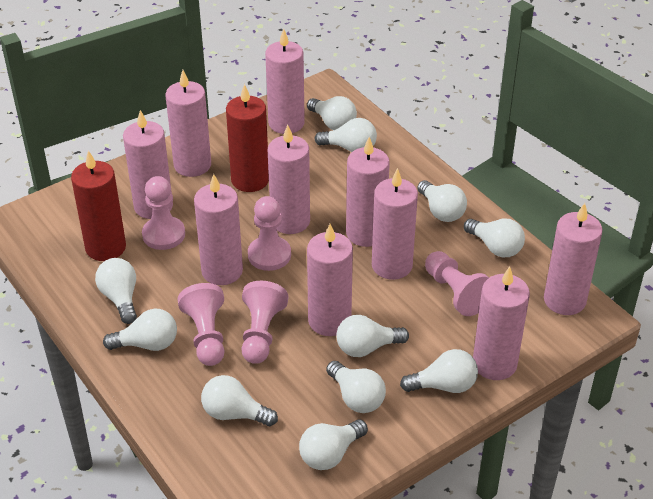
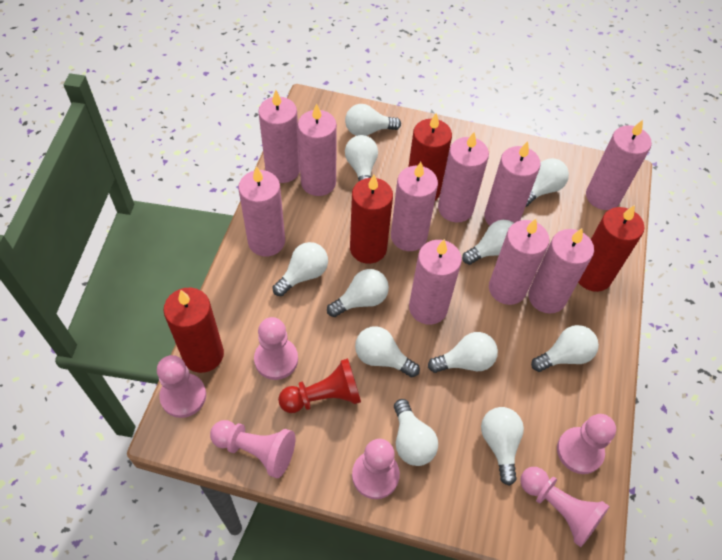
pink pawn: 5 -> 6
red candle: 2 -> 4
red pawn: 0 -> 1

